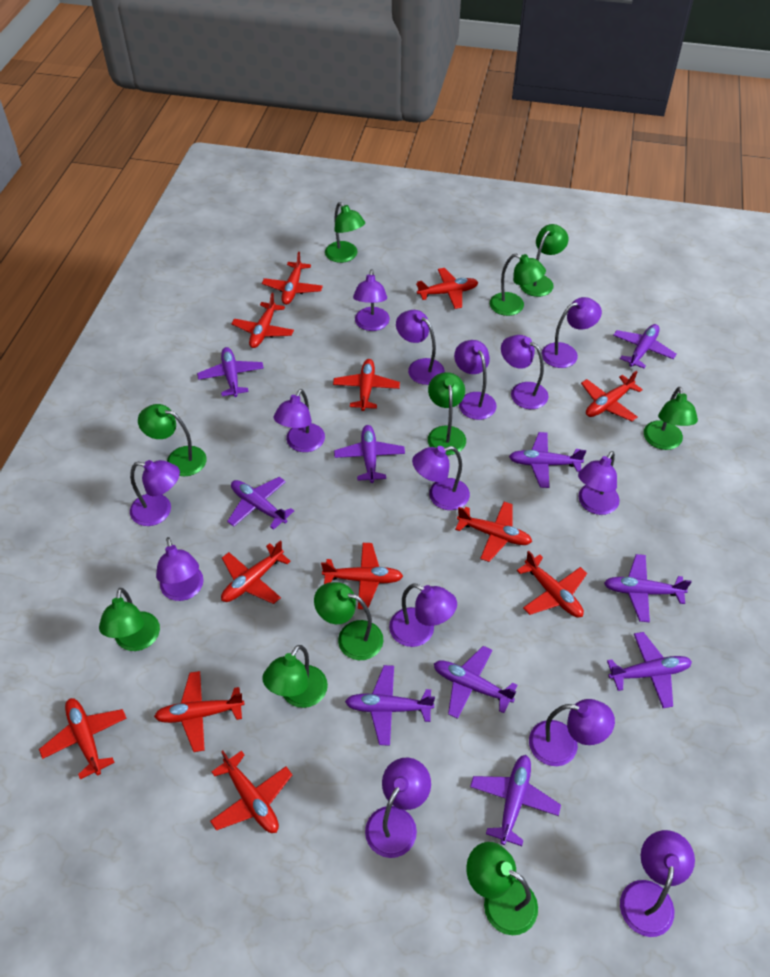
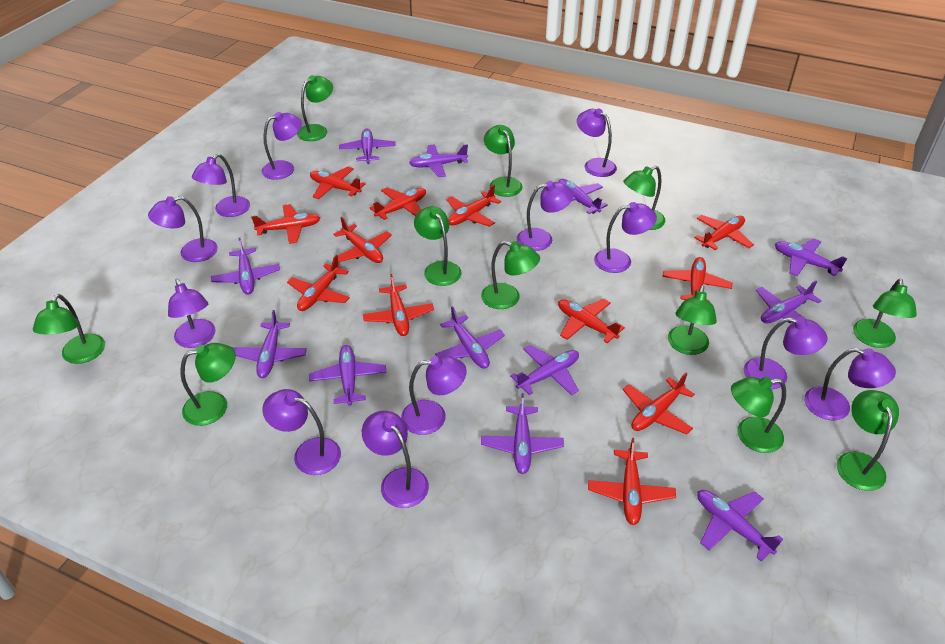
green lamp: 10 -> 11
purple lamp: 14 -> 12
purple plane: 10 -> 12

